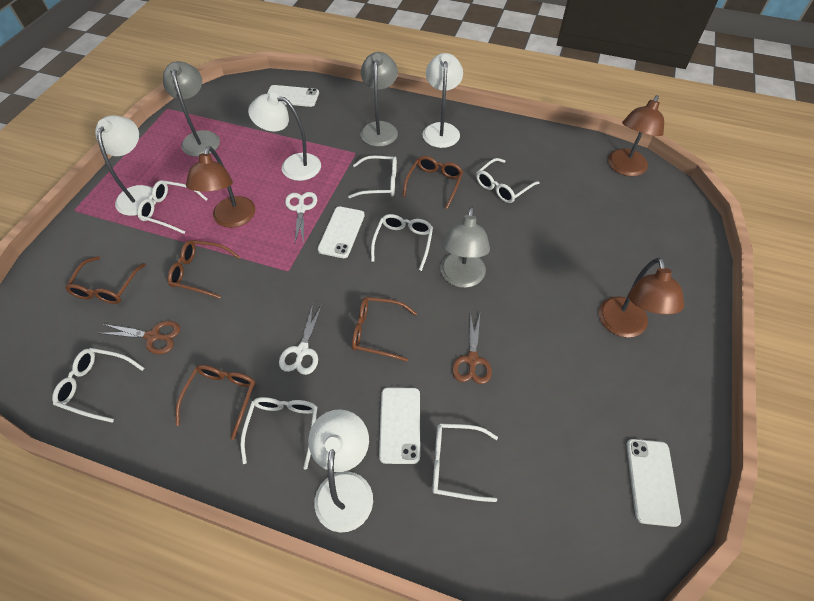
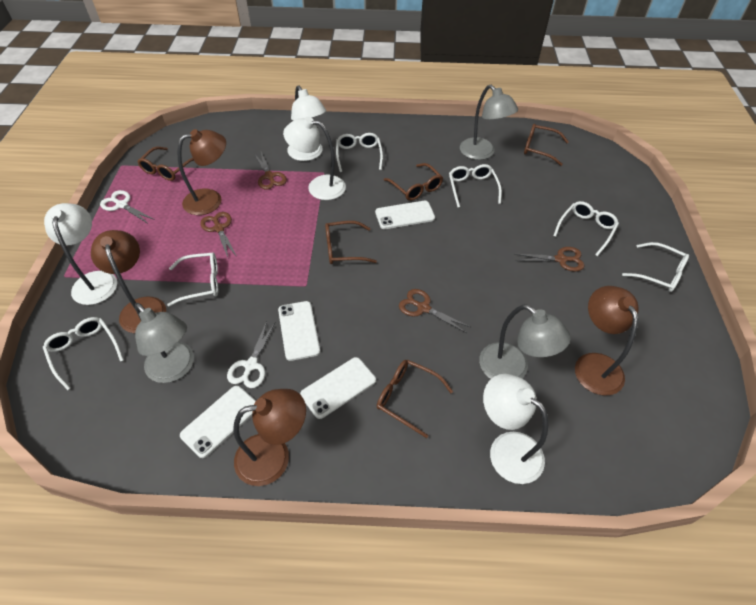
brown lamp: 3 -> 4
brown scissors: 2 -> 4
white glasses: 7 -> 6

